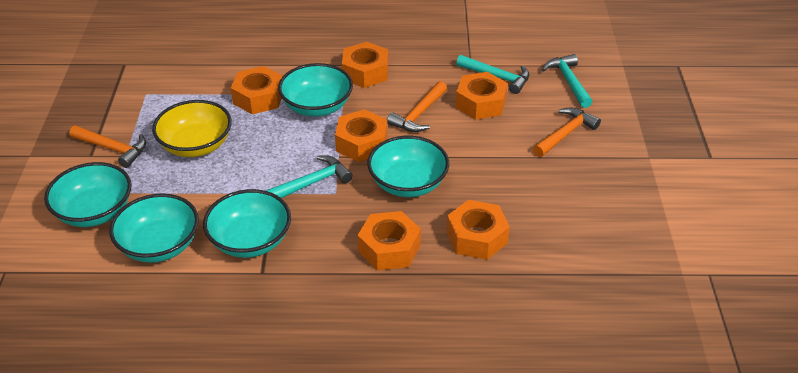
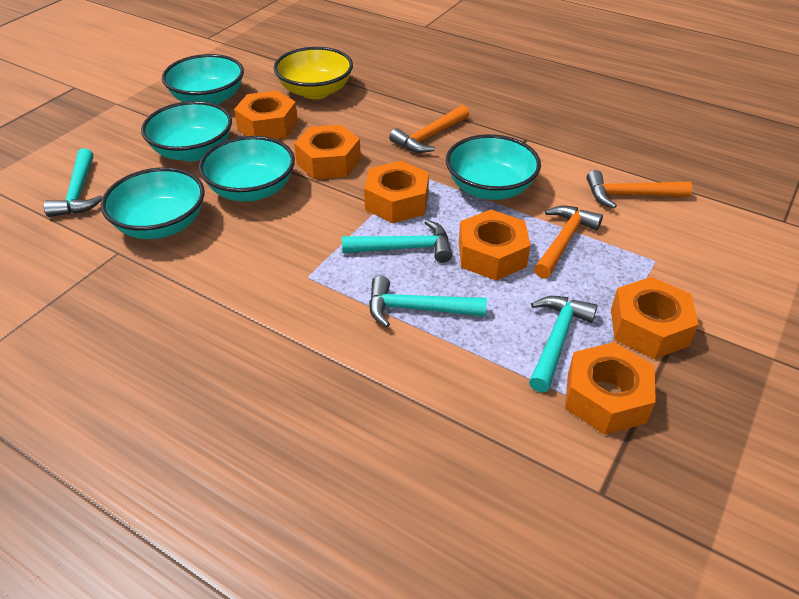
turquoise hammer: 3 -> 4

